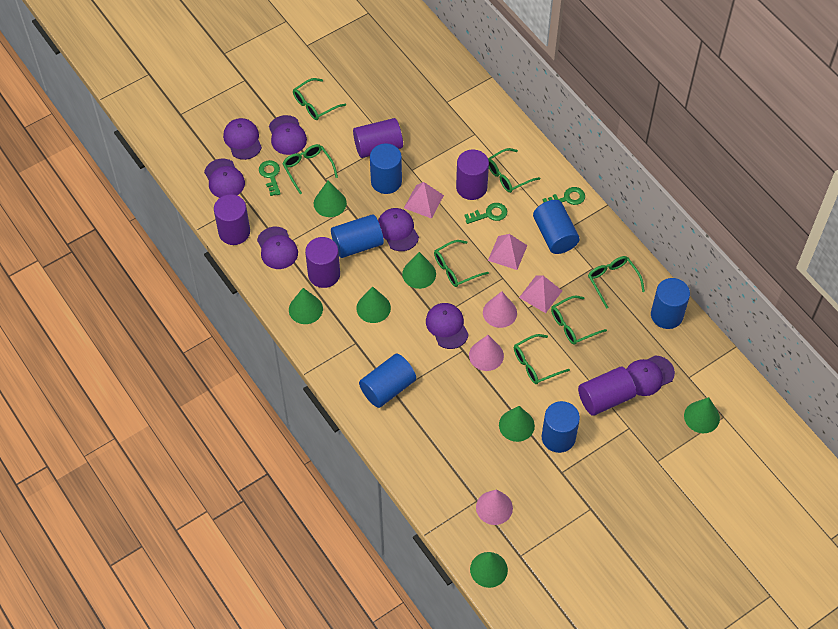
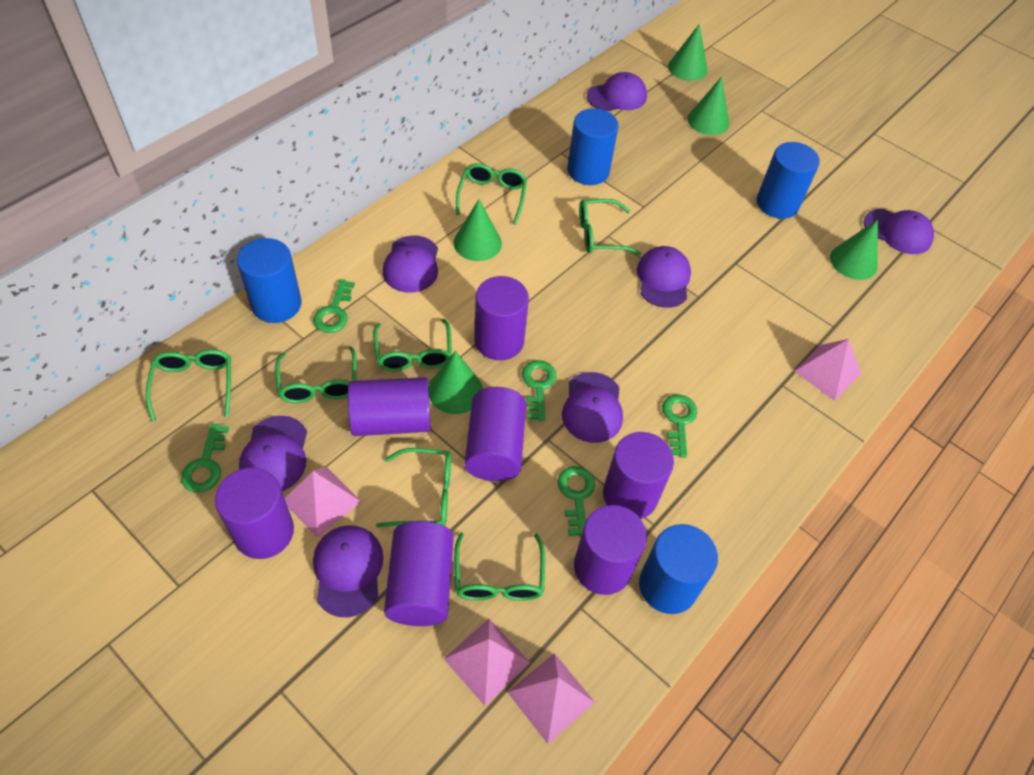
blue cylinder: 6 -> 4
green cone: 7 -> 5
green key: 3 -> 5
pink cone: 3 -> 0
pink pyramid: 3 -> 4
purple cylinder: 5 -> 7

